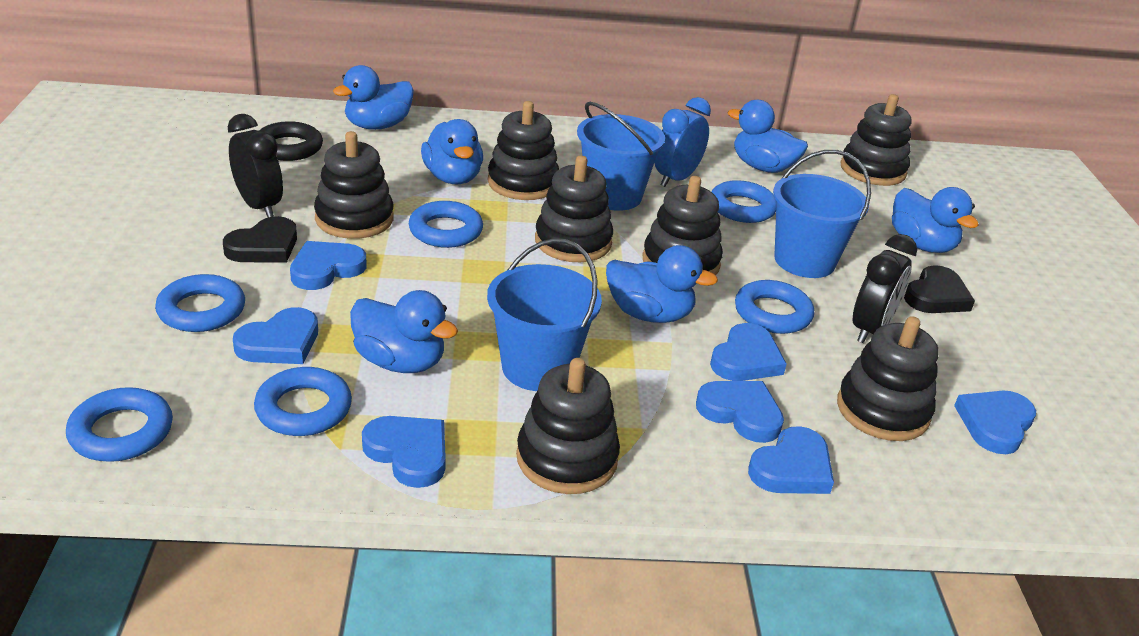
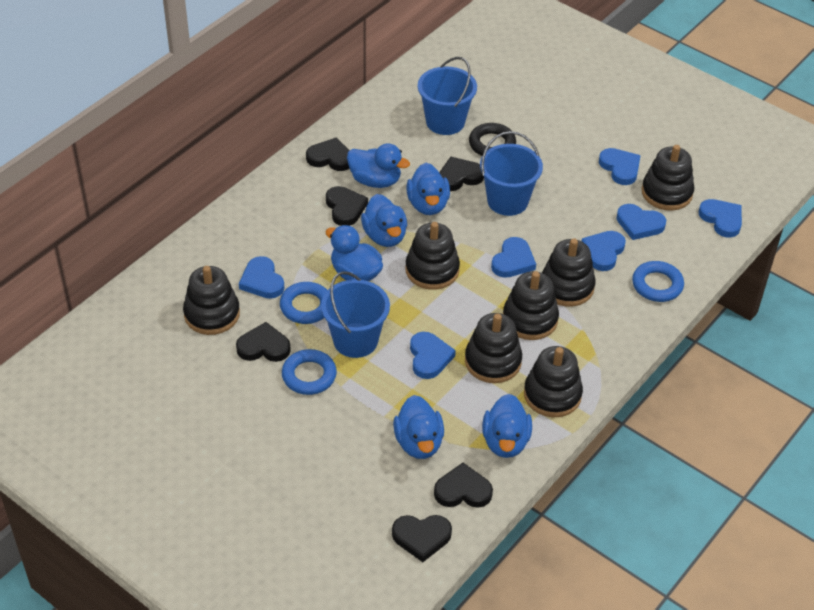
black clock: 2 -> 0
black heart: 2 -> 6
blue clock: 1 -> 0
blue ring: 6 -> 3

